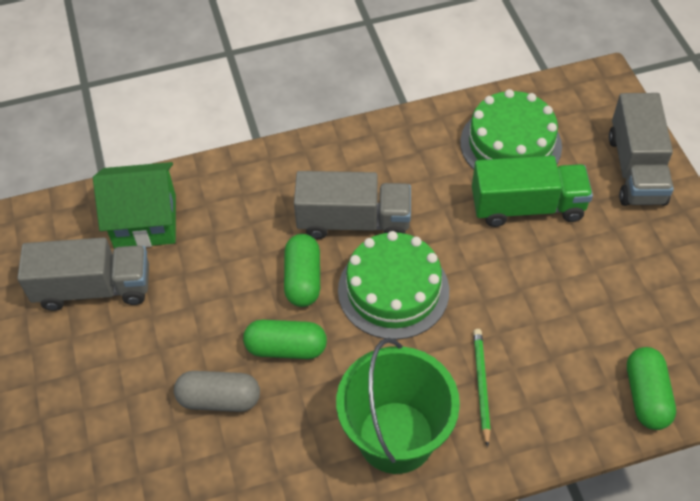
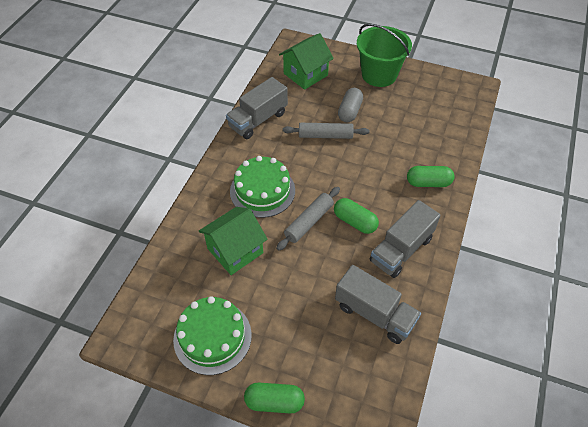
green house: 1 -> 2
green pencil: 1 -> 0
green truck: 1 -> 0
grey rolling pin: 0 -> 2

